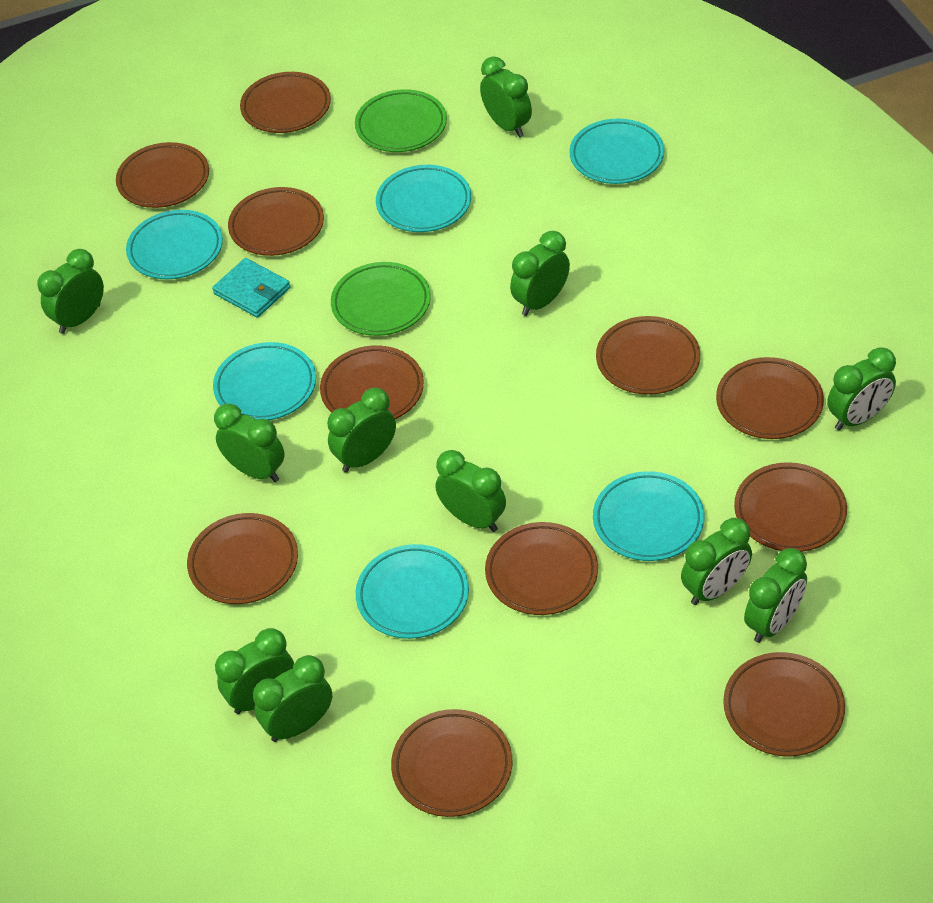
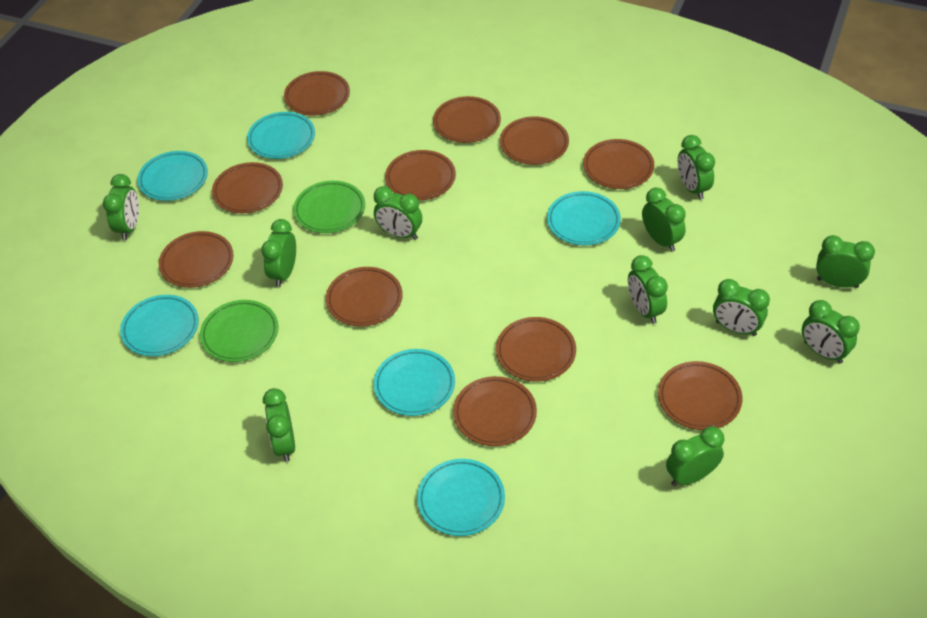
turquoise wallet: 1 -> 0

